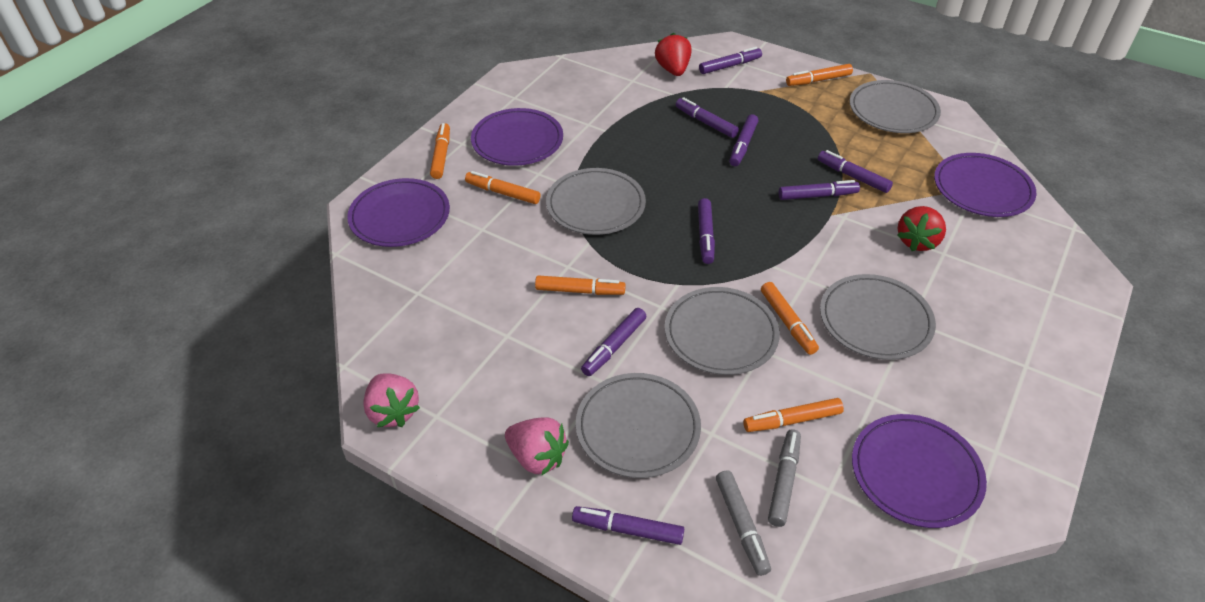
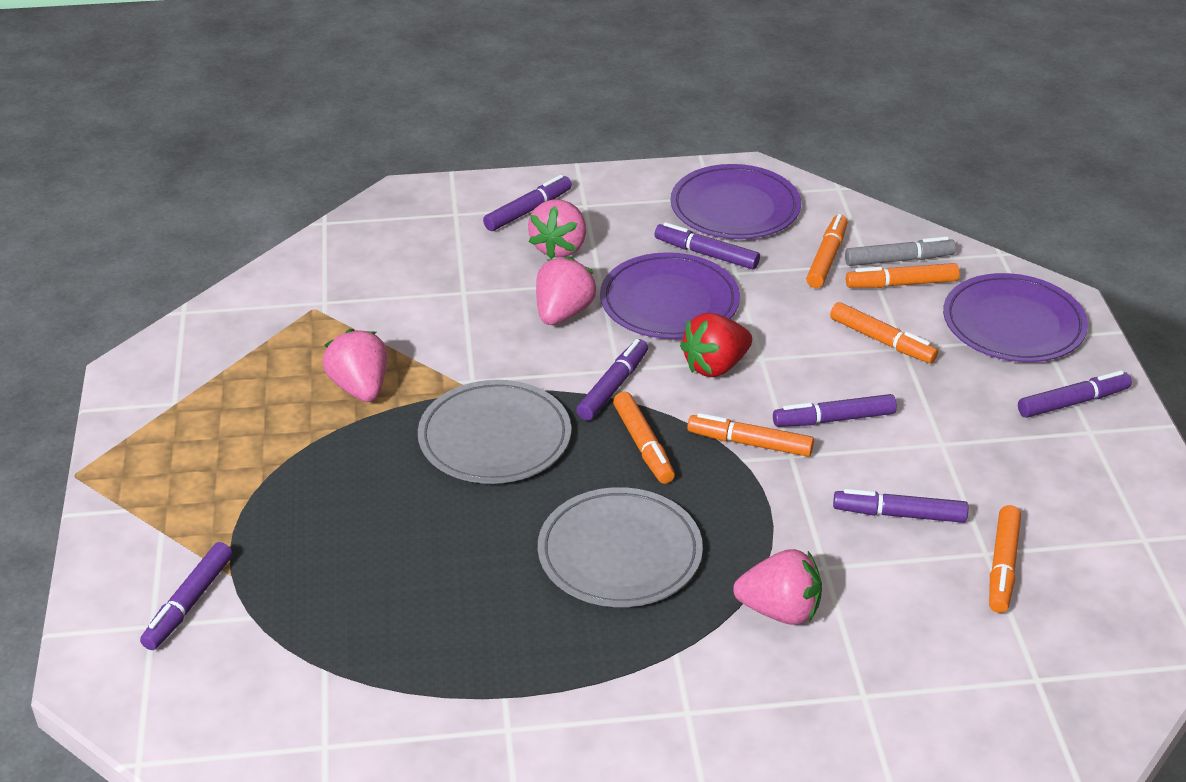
grey marker: 2 -> 1
grey plate: 5 -> 2
pink strawberry: 2 -> 4
purple marker: 8 -> 7
purple plate: 4 -> 3
red strawberry: 2 -> 1

